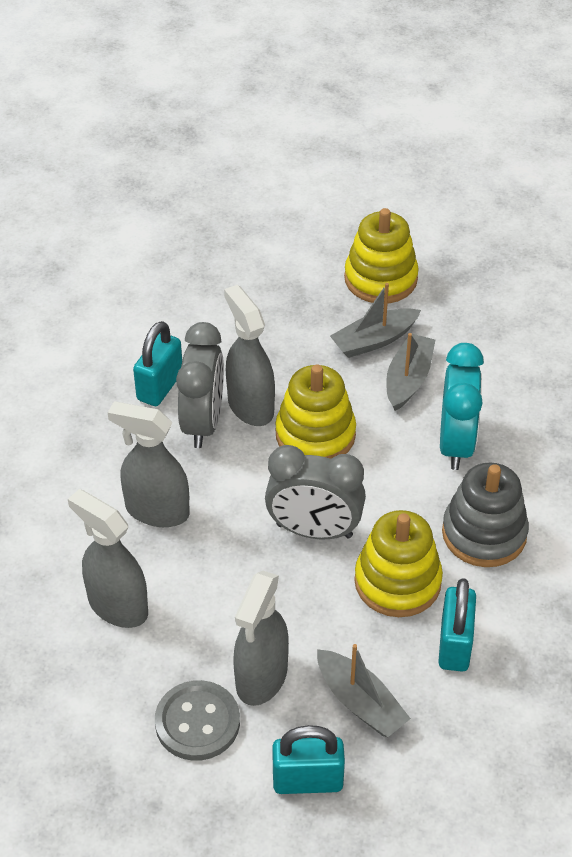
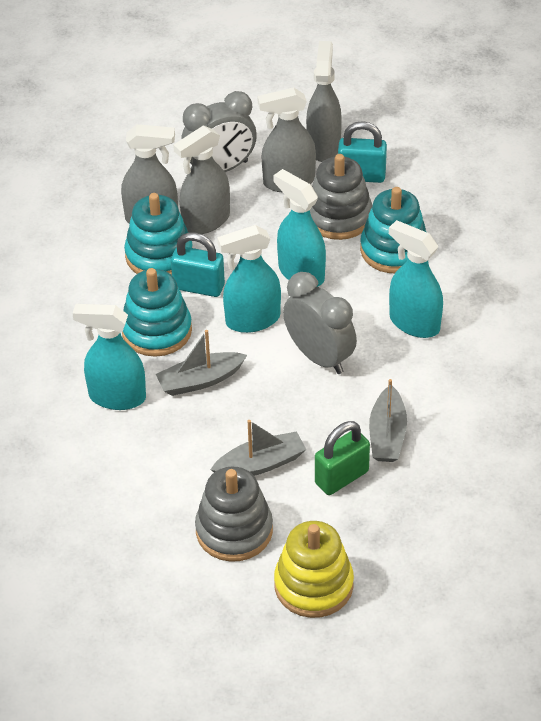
green padlock: 0 -> 1
grey button: 1 -> 0
grey stacking toy: 1 -> 2
turquoise clock: 1 -> 0
turquoise padlock: 3 -> 2
turquoise spray bottle: 0 -> 4
turquoise stacking toy: 0 -> 3
yellow stacking toy: 3 -> 1

